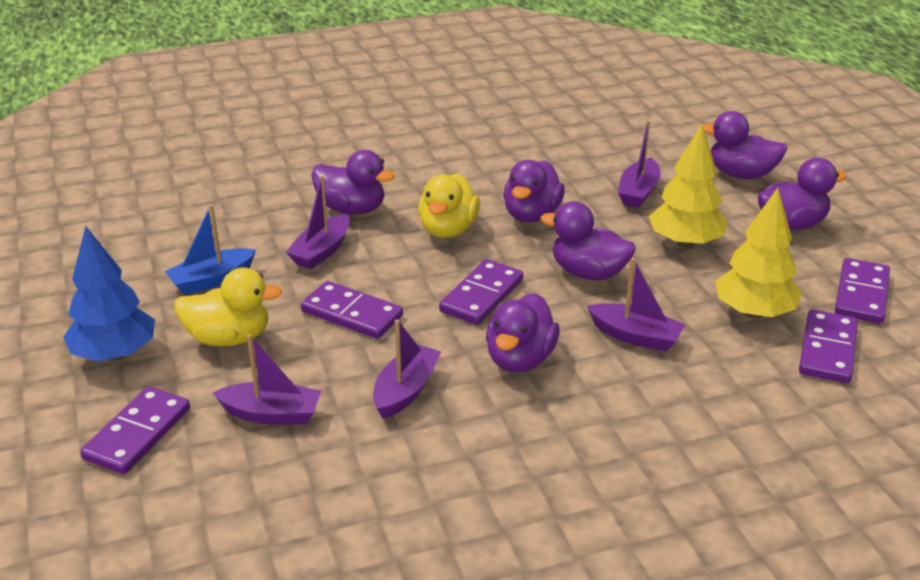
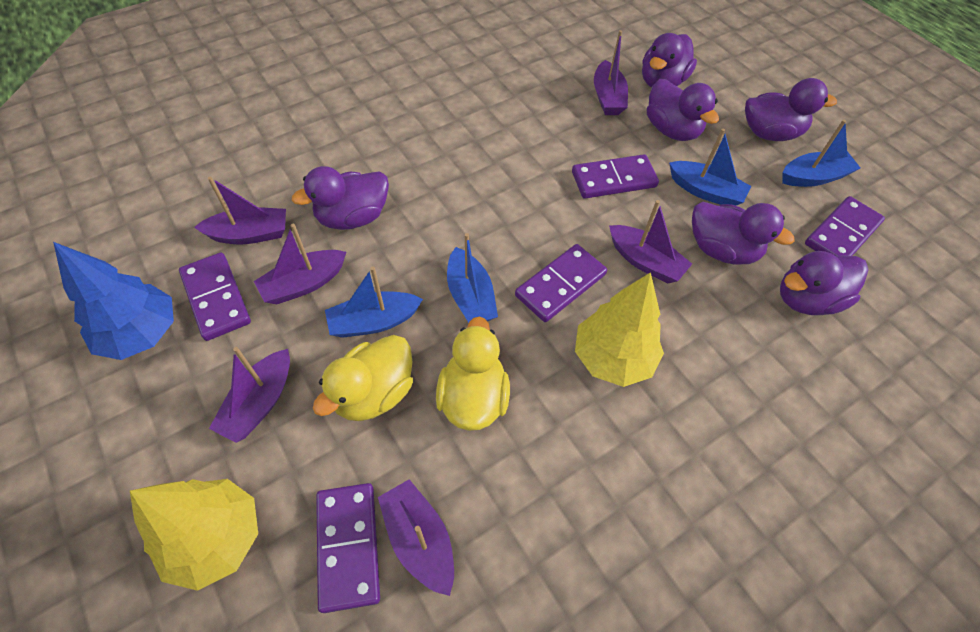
blue boat: 1 -> 4
purple boat: 5 -> 6

